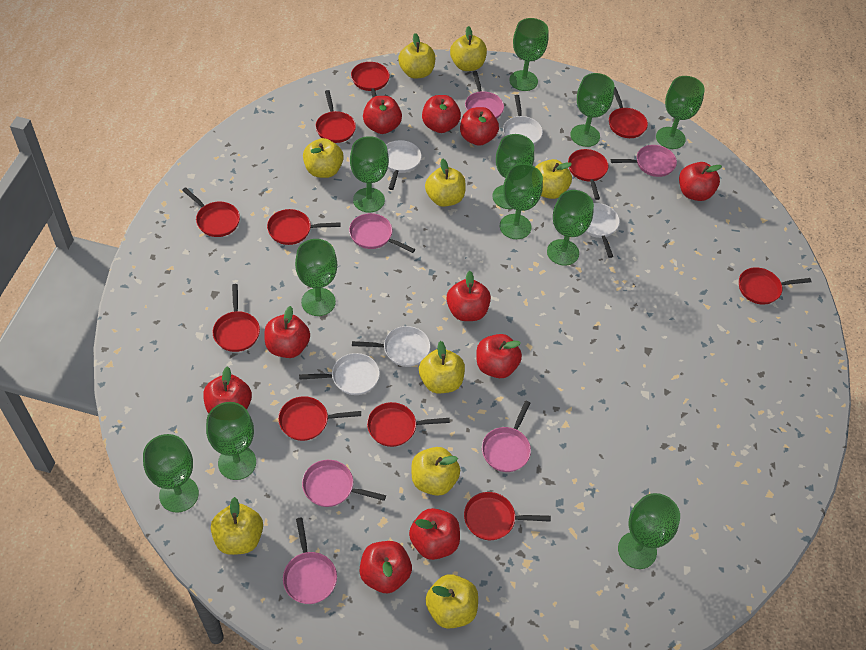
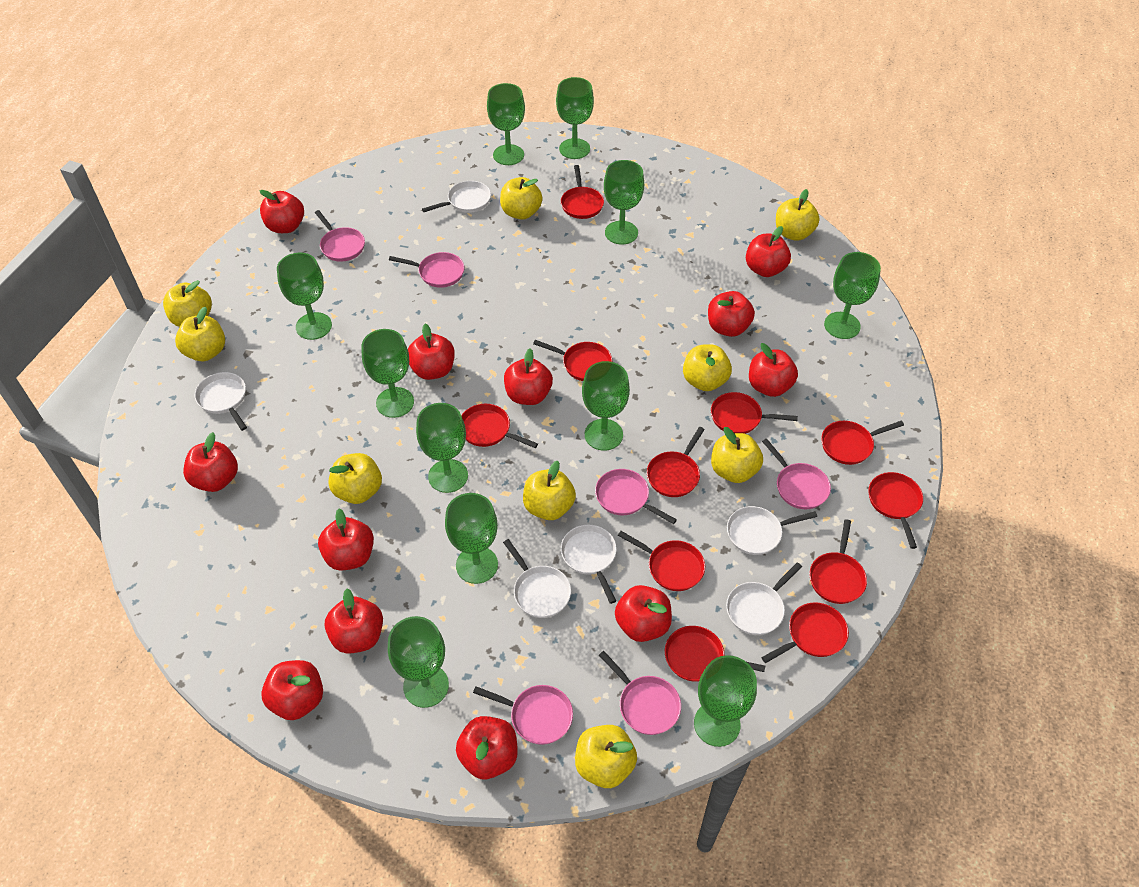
red apple: 10 -> 12
white pan: 5 -> 6

